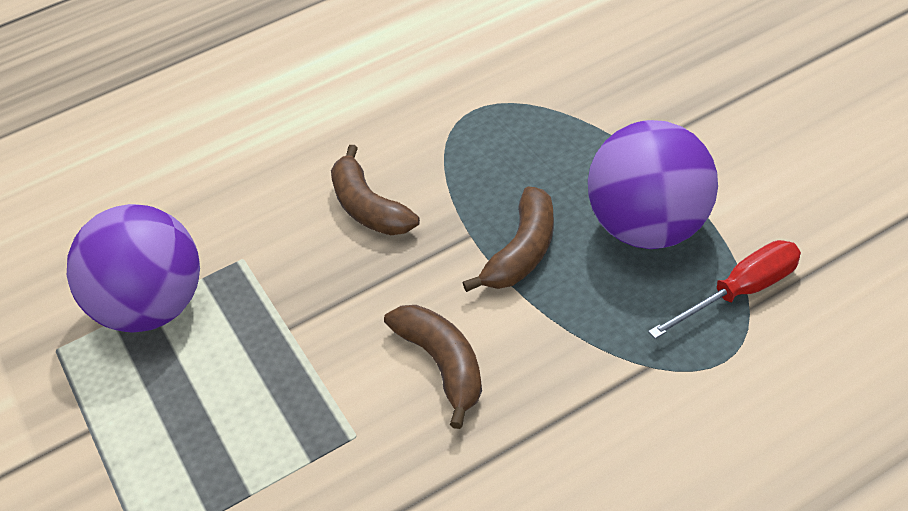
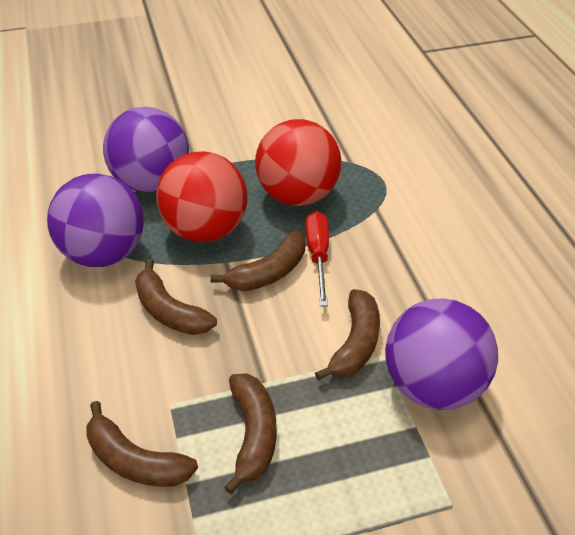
brown banana: 3 -> 5
purple ball: 2 -> 3
red ball: 0 -> 2

